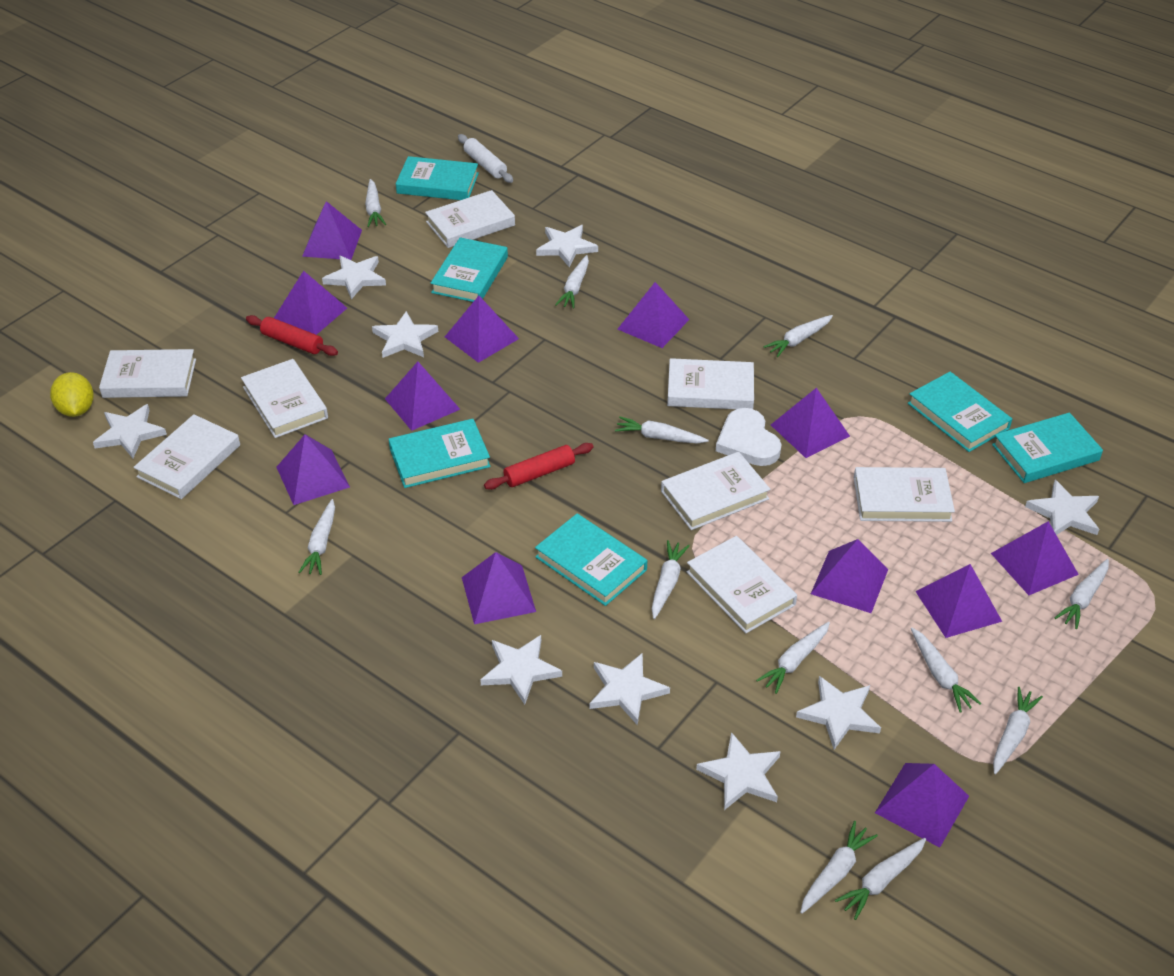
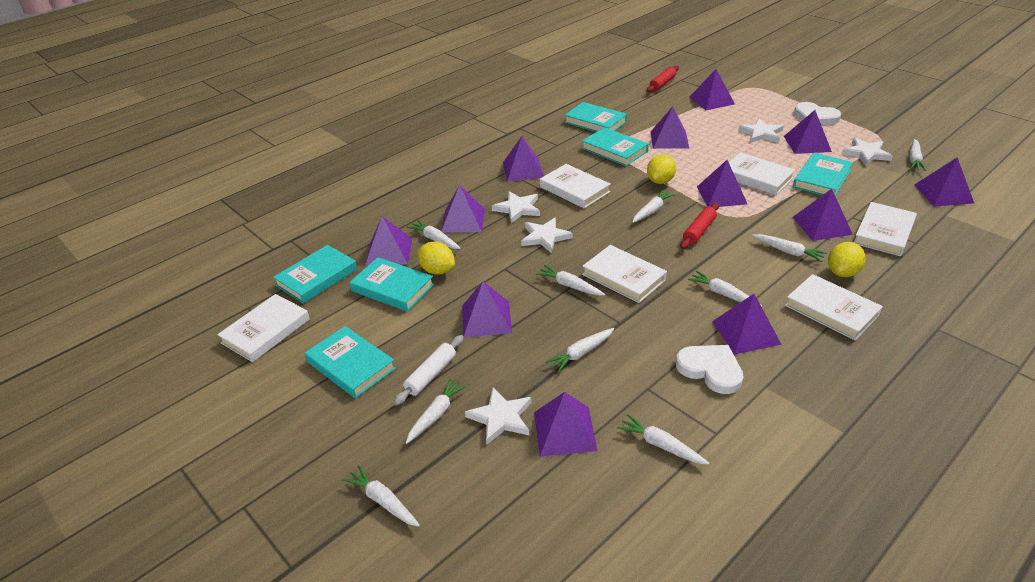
white book: 8 -> 6
white carrot: 12 -> 10
white heart: 1 -> 2
white star: 9 -> 5
yellow lemon: 1 -> 3

